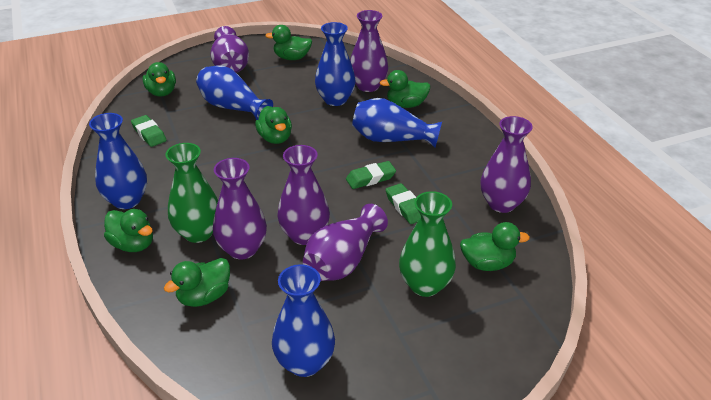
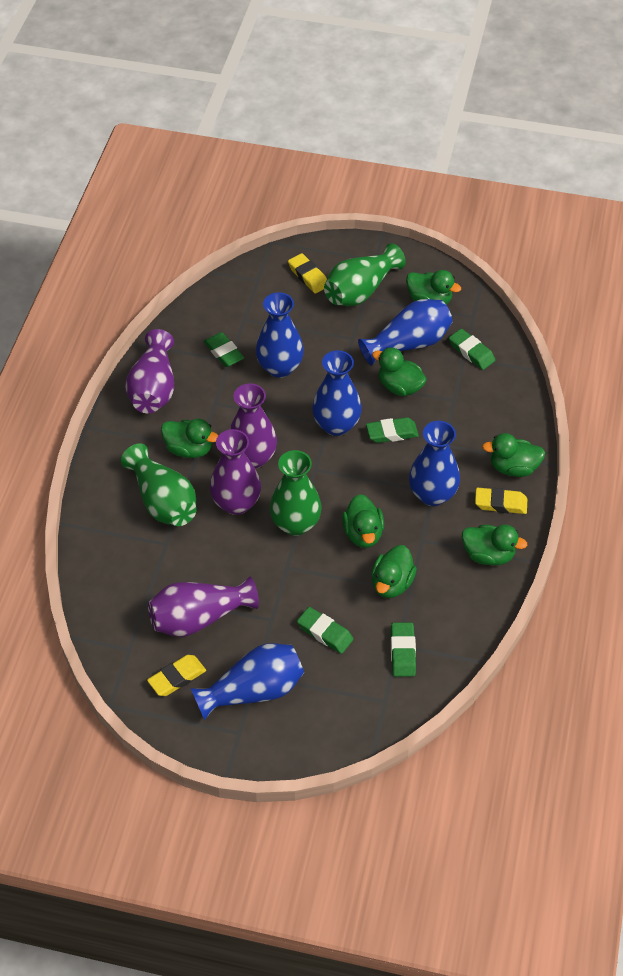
green eraser: 3 -> 5
green vase: 2 -> 3
purple vase: 6 -> 4
yellow eraser: 0 -> 3

